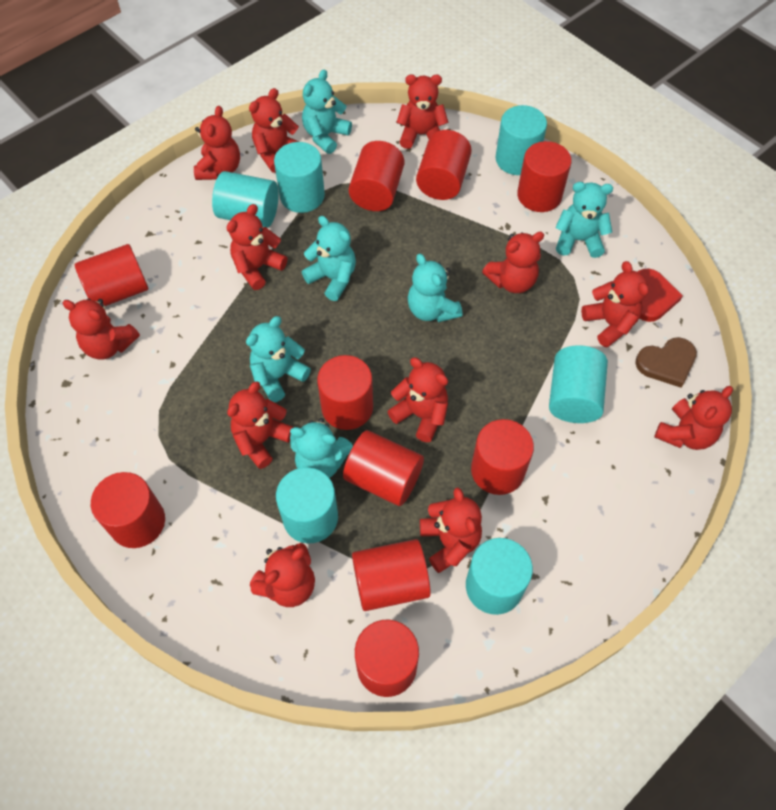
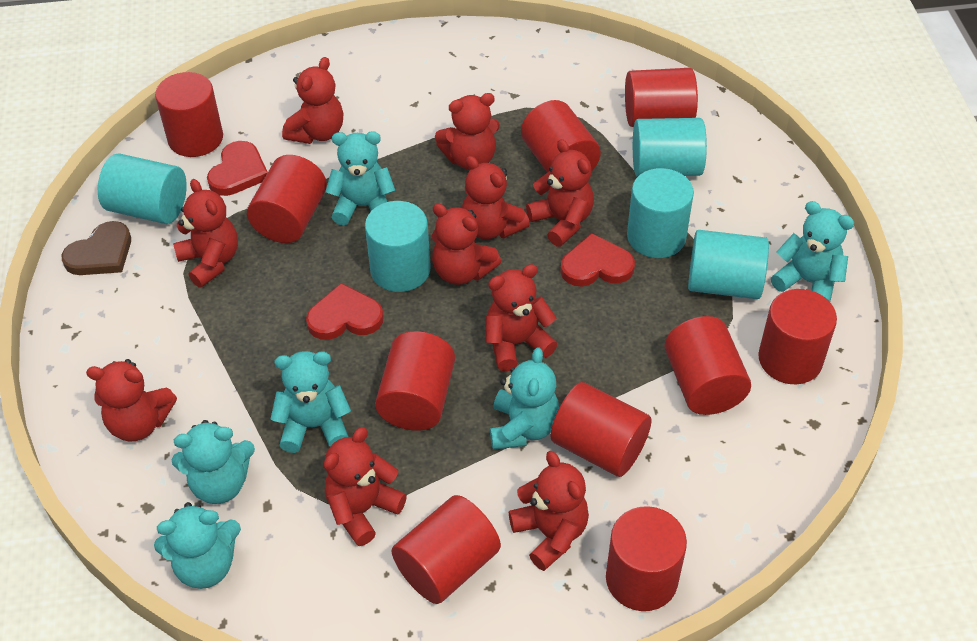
red heart: 1 -> 3
red teddy bear: 12 -> 10
turquoise cylinder: 6 -> 5

